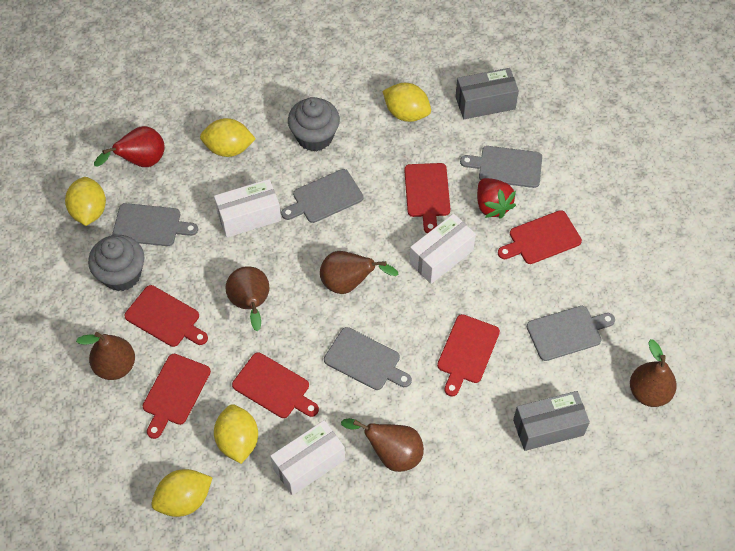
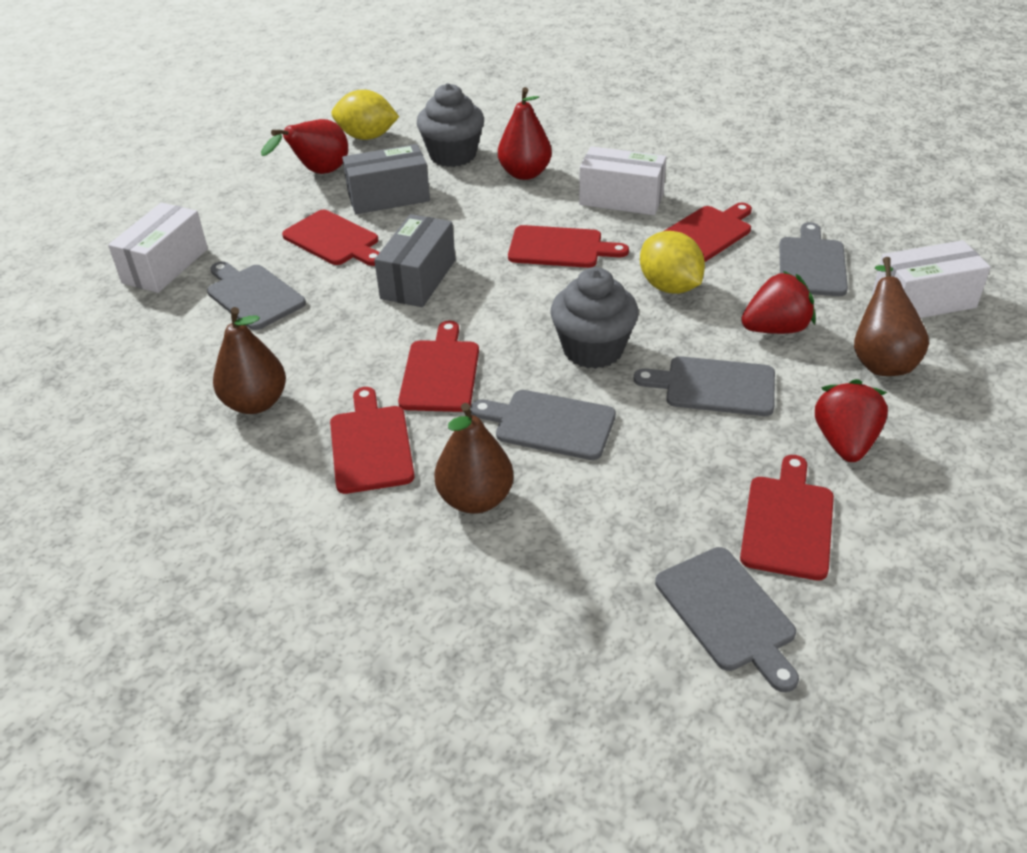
brown pear: 5 -> 3
red pear: 1 -> 2
red strawberry: 1 -> 2
yellow lemon: 5 -> 2

